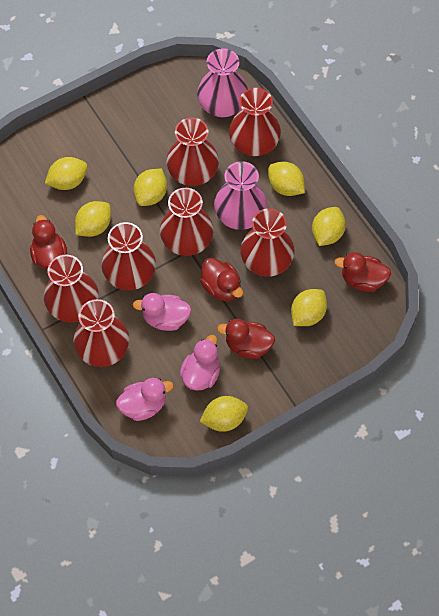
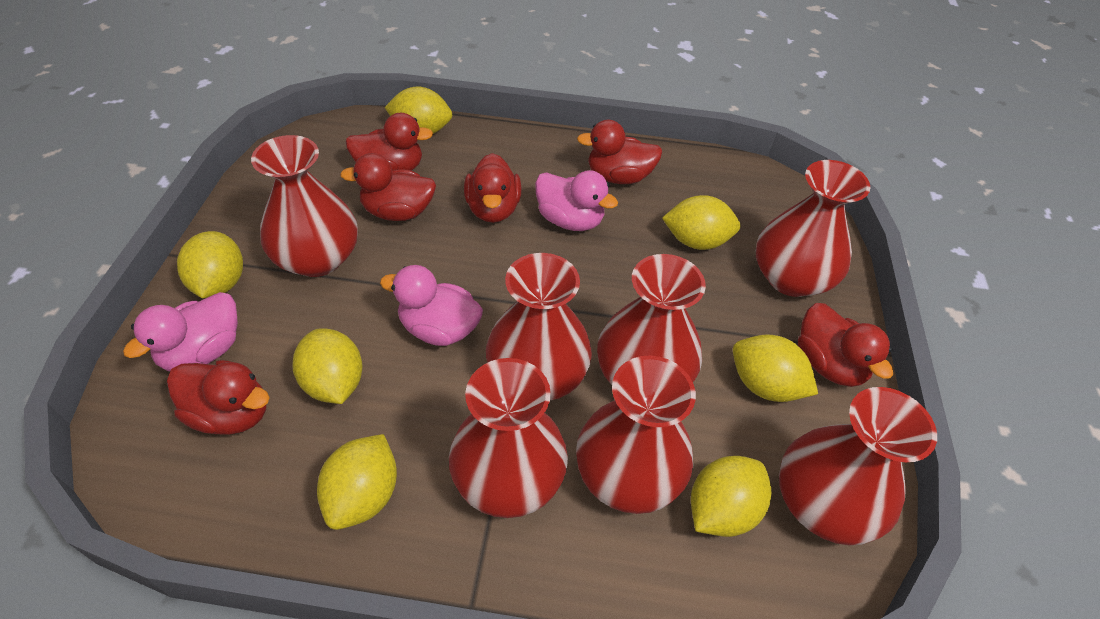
pink vase: 2 -> 0
red duck: 4 -> 6

